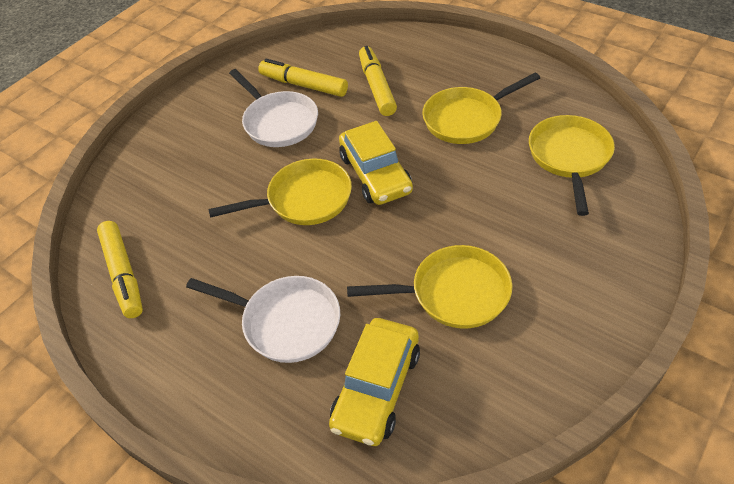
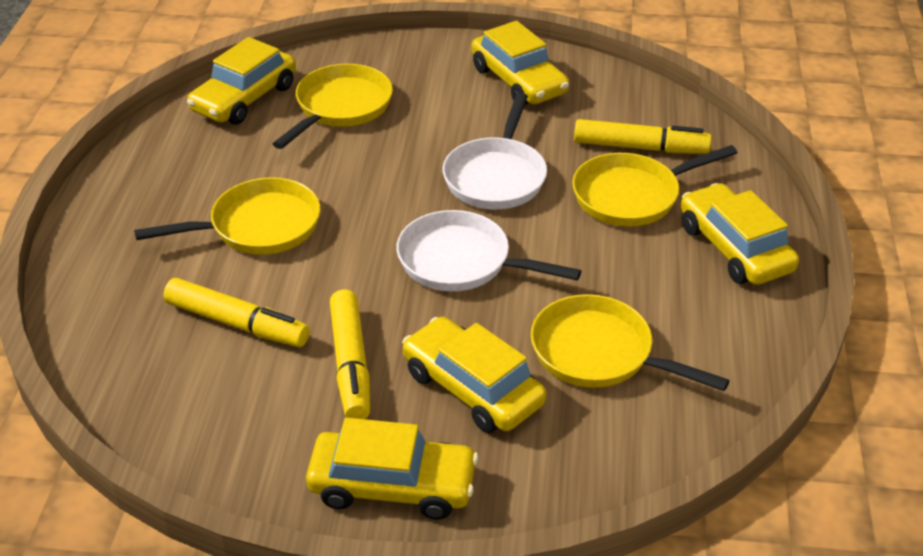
yellow car: 2 -> 5

